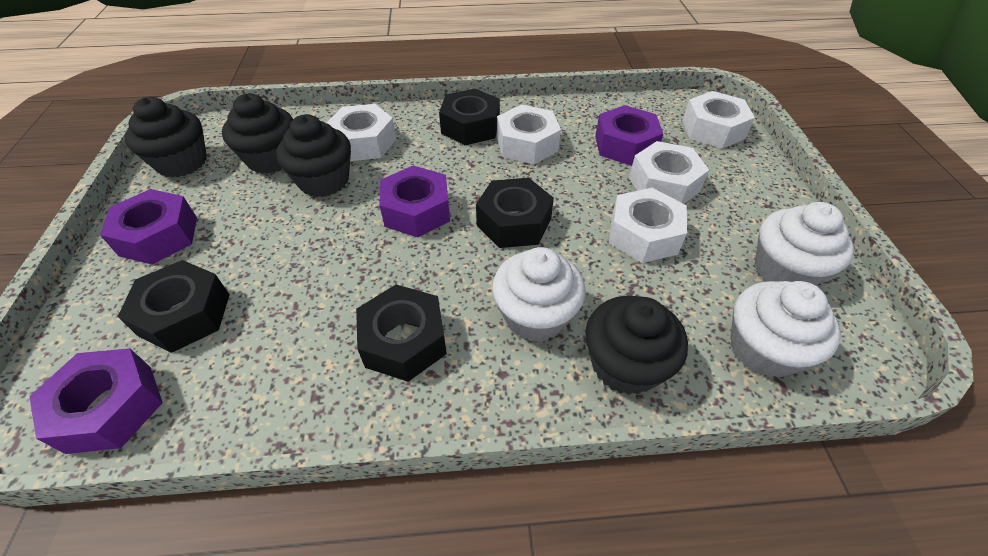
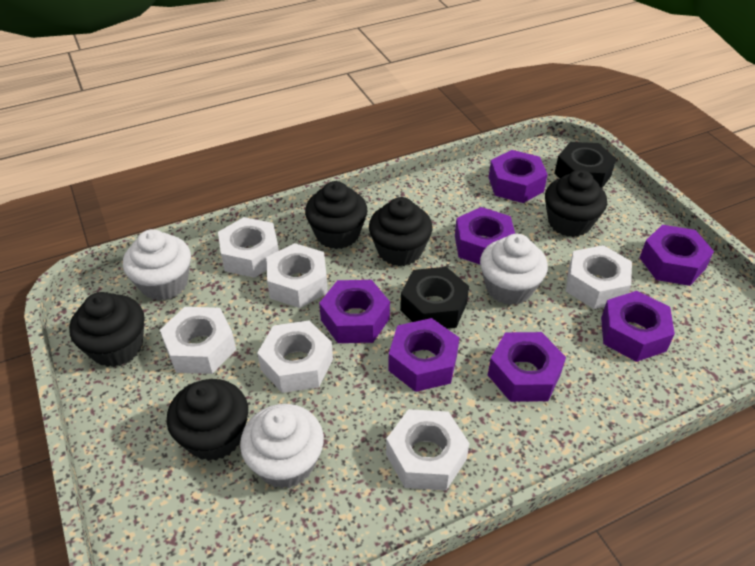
black cupcake: 4 -> 5
black nut: 4 -> 2
purple nut: 4 -> 7
white nut: 5 -> 6

